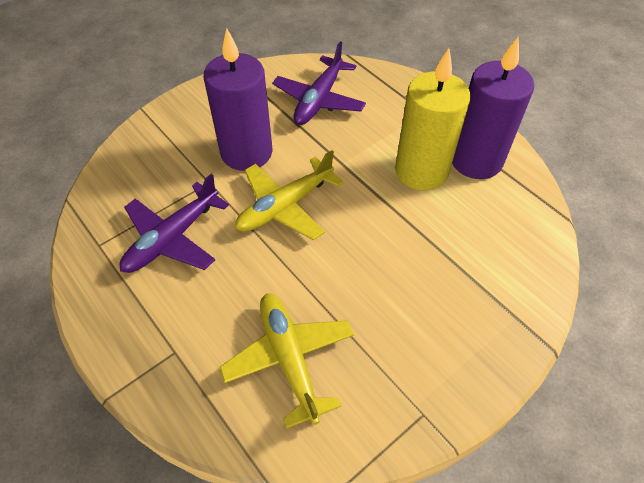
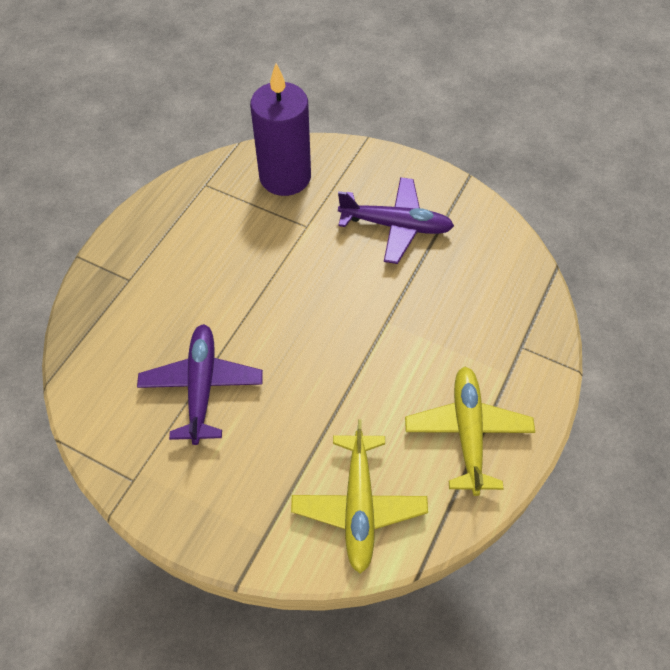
purple candle: 2 -> 1
yellow candle: 1 -> 0

